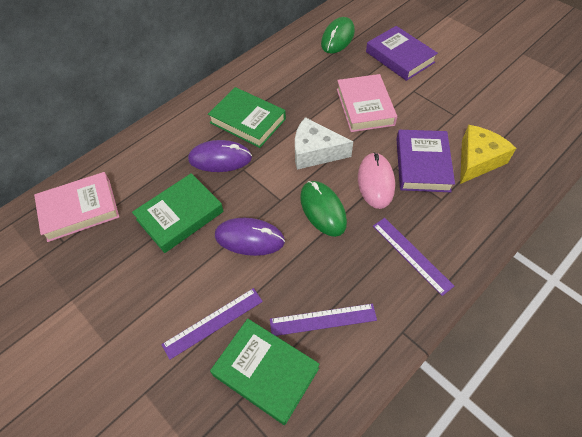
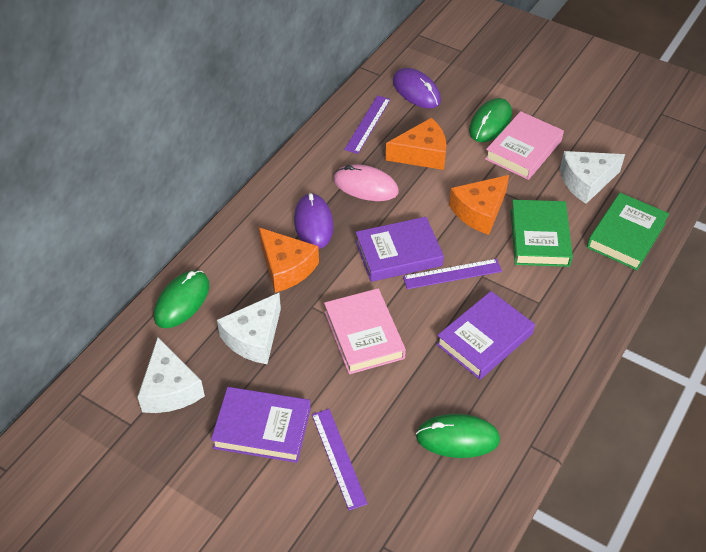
green book: 3 -> 2
green mouse: 2 -> 3
orange cheese: 0 -> 3
purple book: 2 -> 3
white cheese: 1 -> 3
yellow cheese: 1 -> 0

